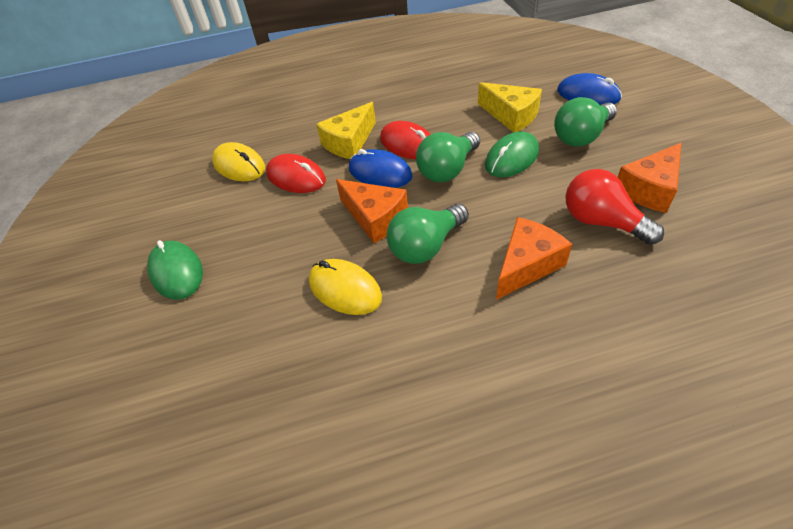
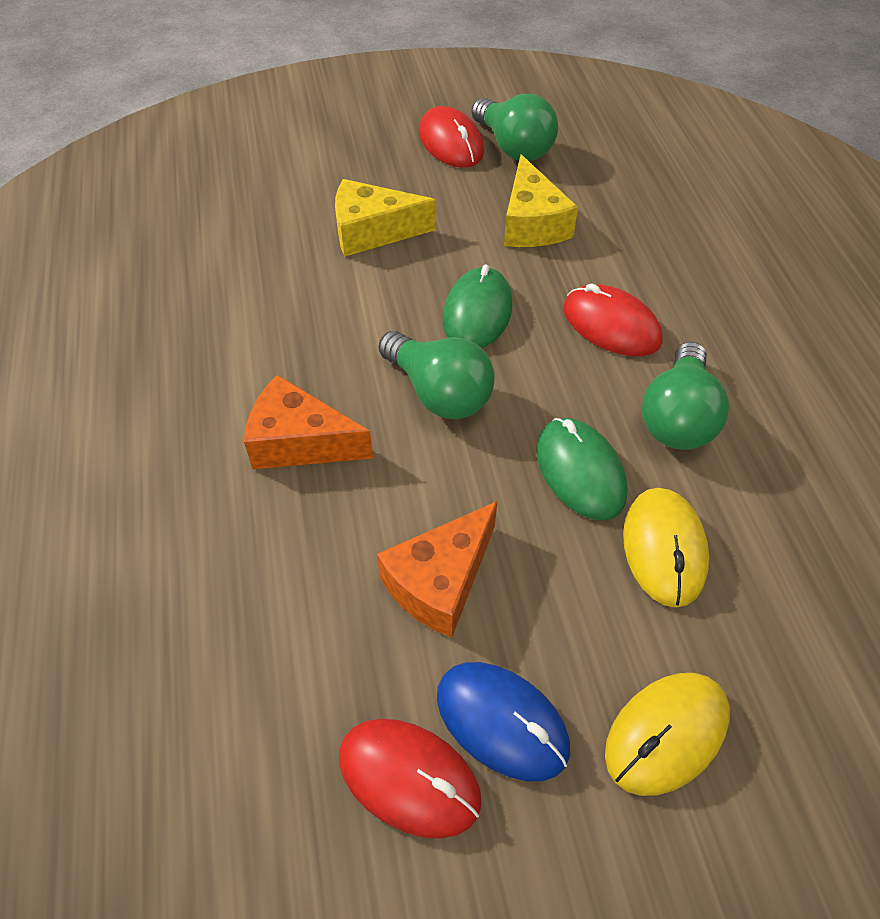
blue mouse: 2 -> 1
orange cheese: 3 -> 2
red light bulb: 1 -> 0
red mouse: 2 -> 3

